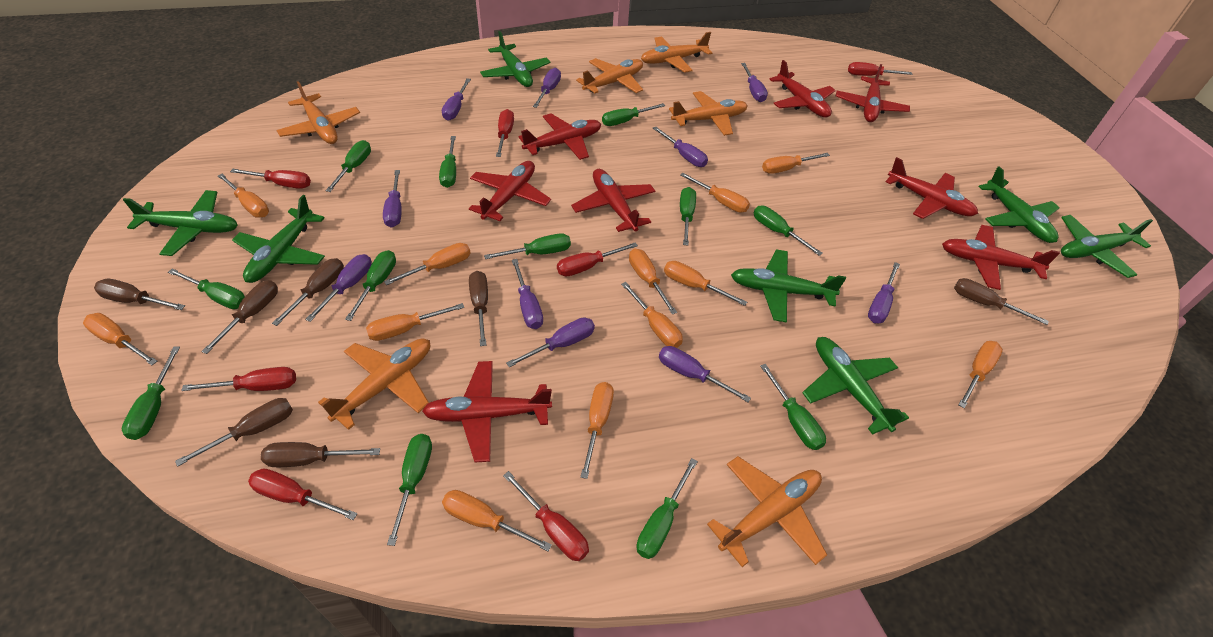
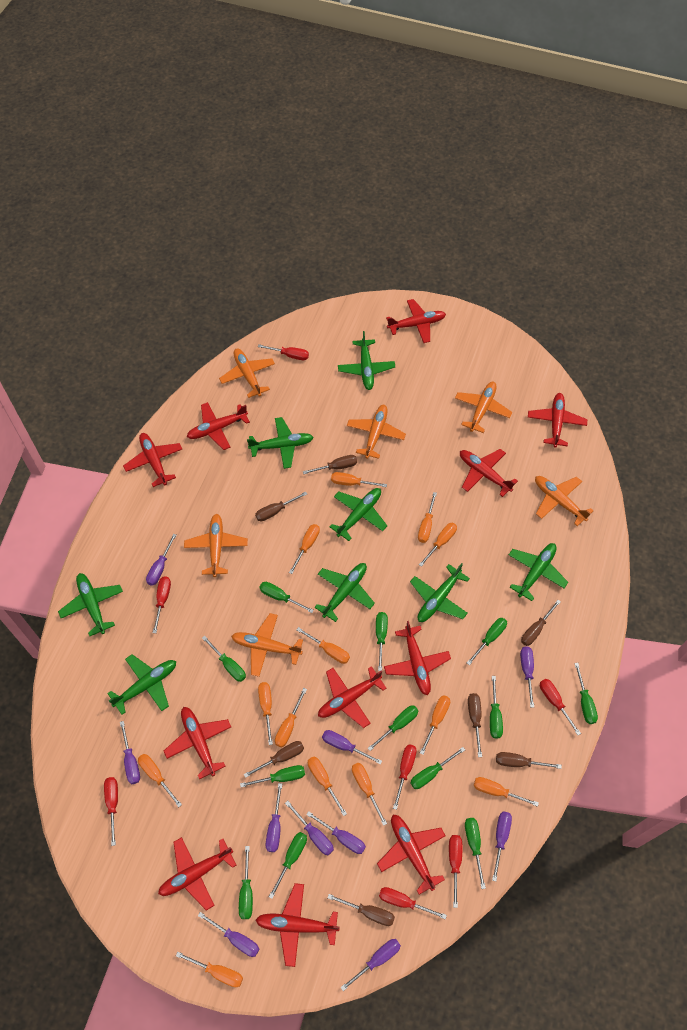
green plane: 7 -> 8
orange screwdriver: 12 -> 13
red plane: 8 -> 11

